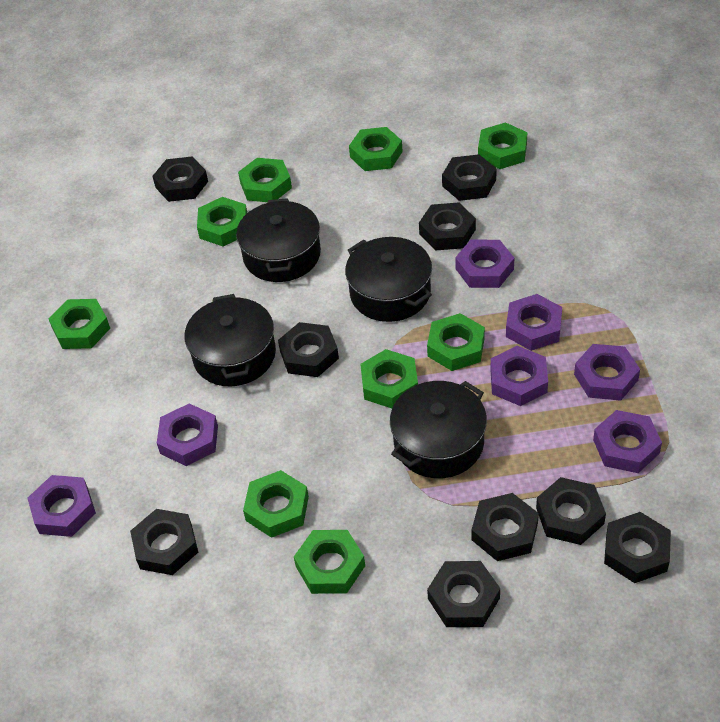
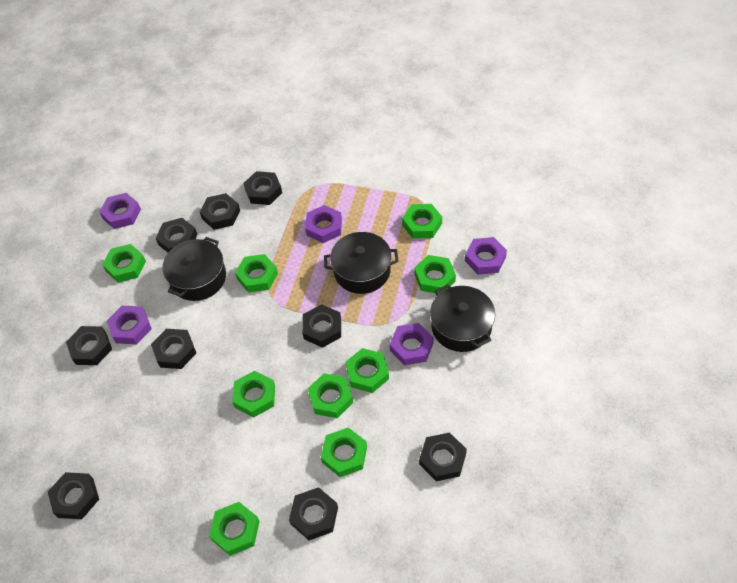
black pot: 4 -> 3
purple nut: 7 -> 5

